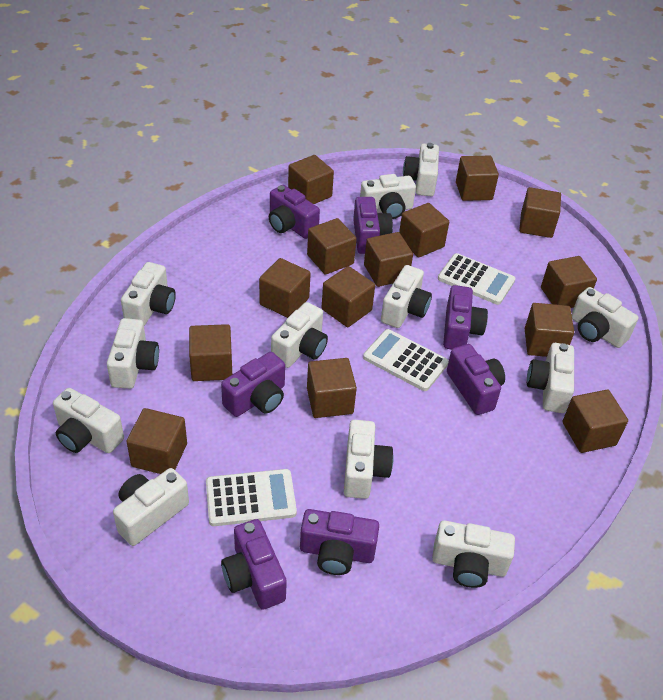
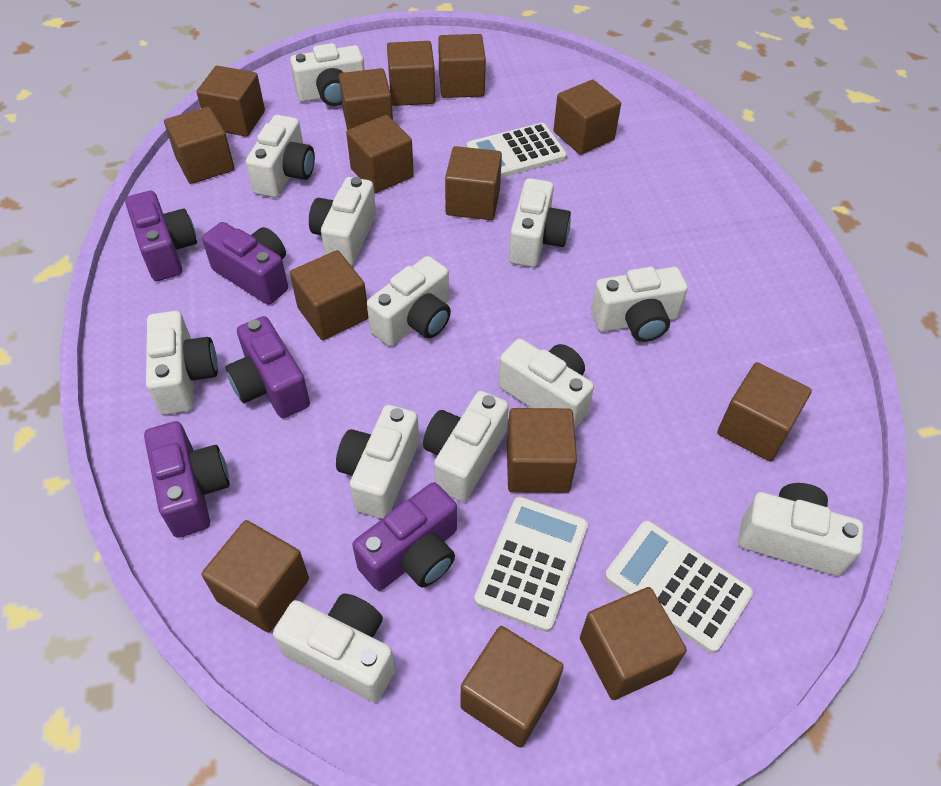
purple camera: 7 -> 5

